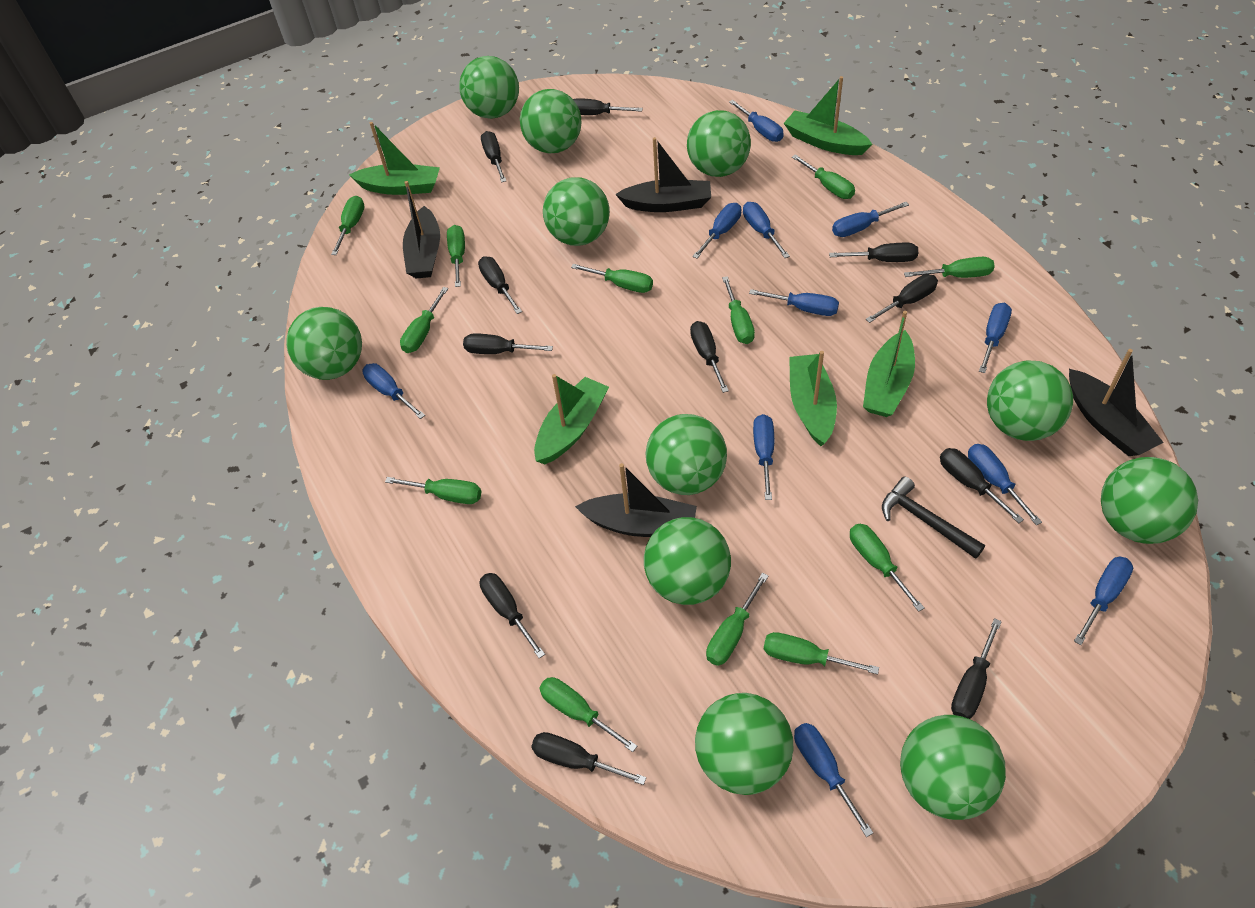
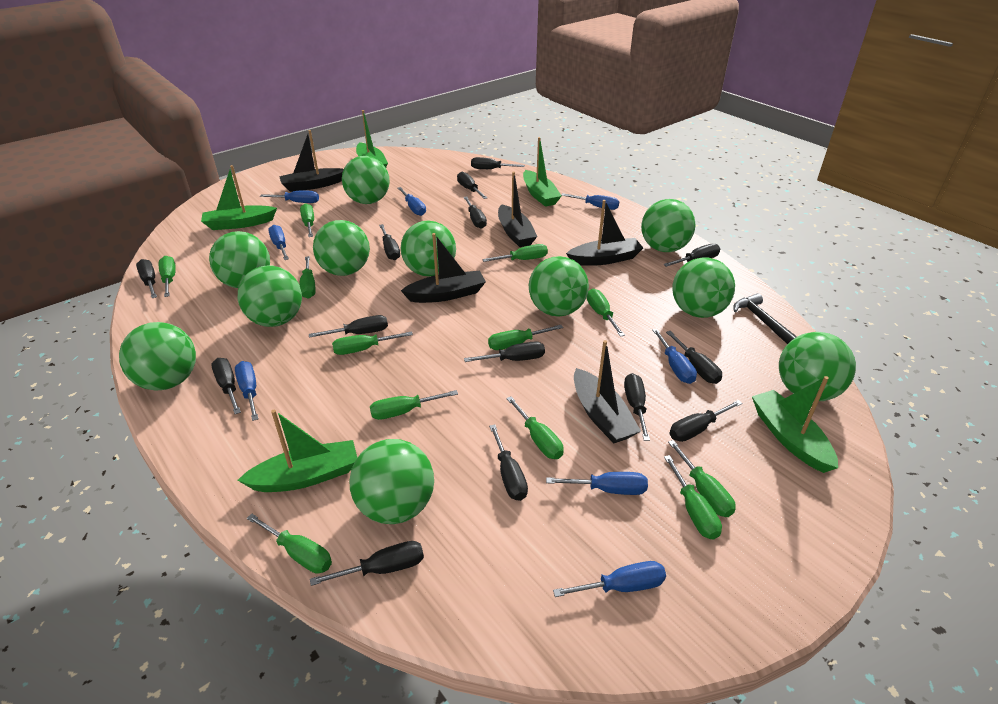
black boat: 4 -> 5
black screwdriver: 11 -> 14
blue screwdriver: 11 -> 8

